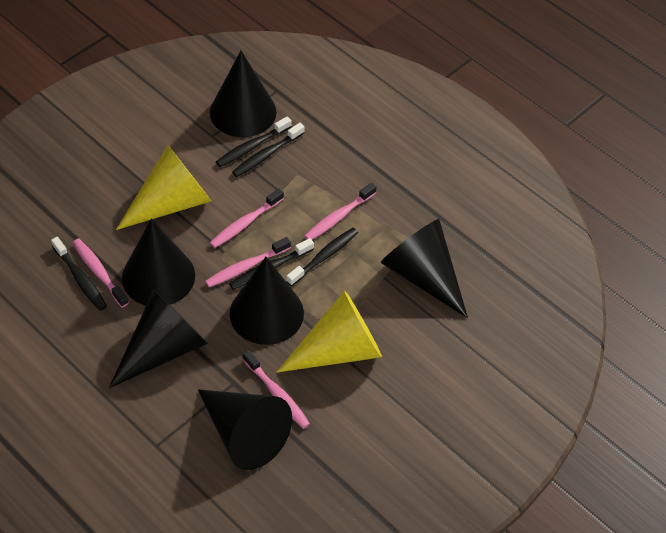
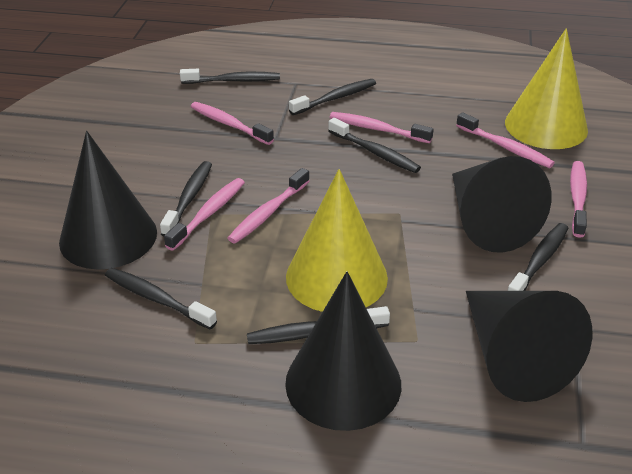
black cone: 6 -> 4
black toothbrush: 5 -> 7
pink toothbrush: 5 -> 6

